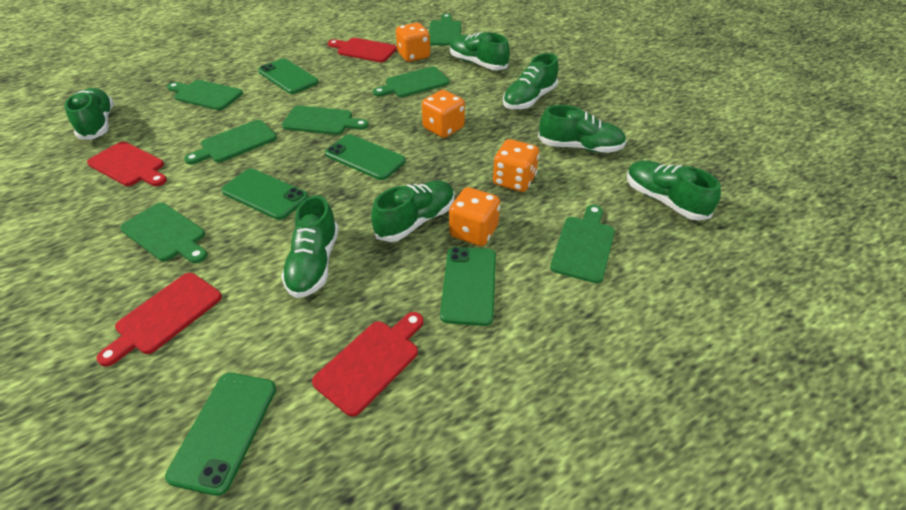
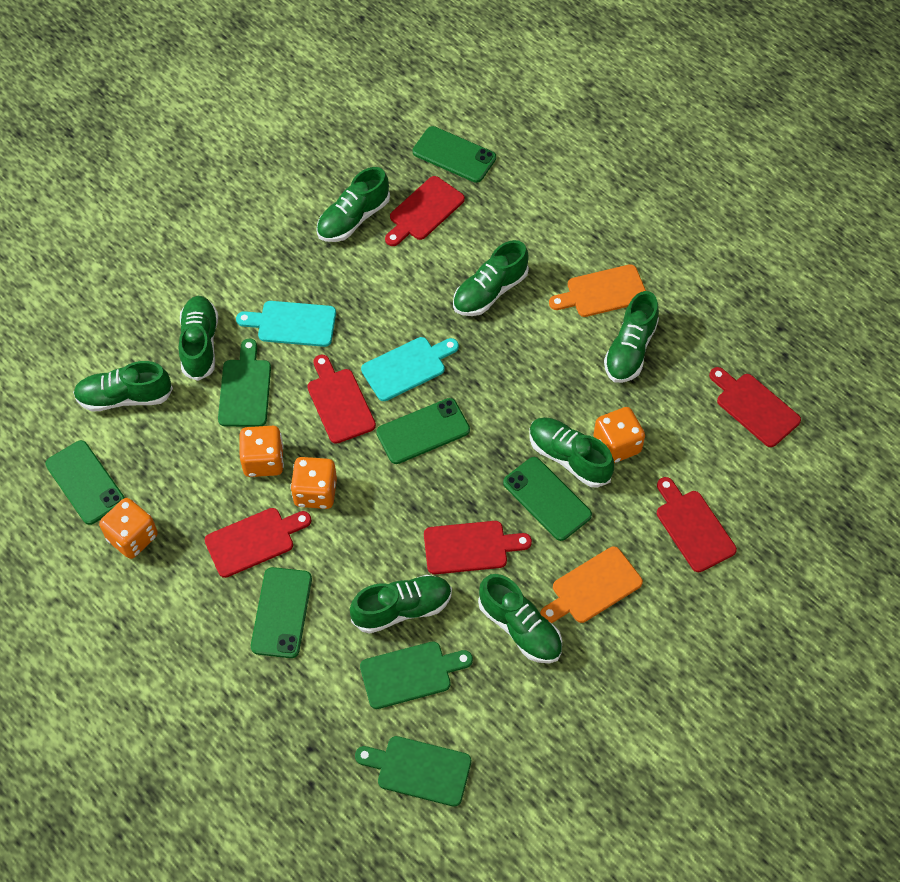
green cutting board: 7 -> 3
green shoe: 7 -> 8
orange cutting board: 0 -> 2
red cutting board: 4 -> 6
turquoise cutting board: 0 -> 2

